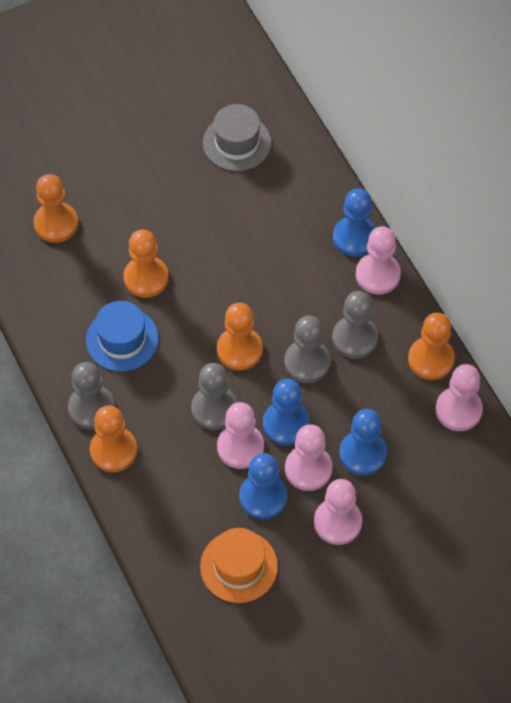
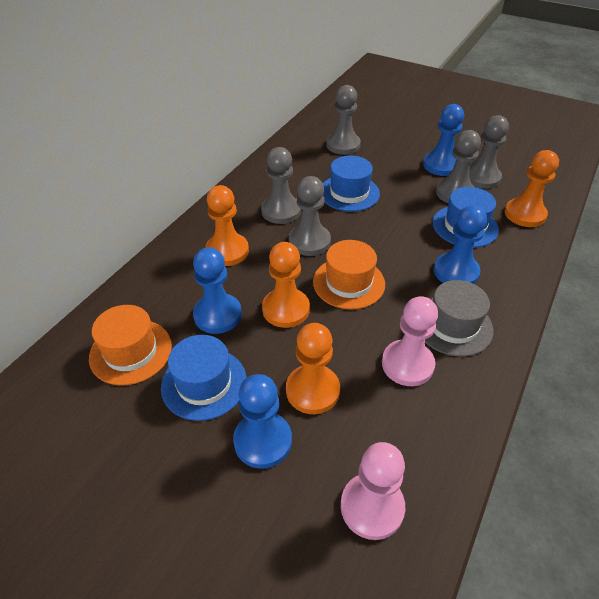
blue hat: 1 -> 3
grey pawn: 4 -> 5
orange hat: 1 -> 2
orange pawn: 5 -> 4
pink pawn: 5 -> 2

